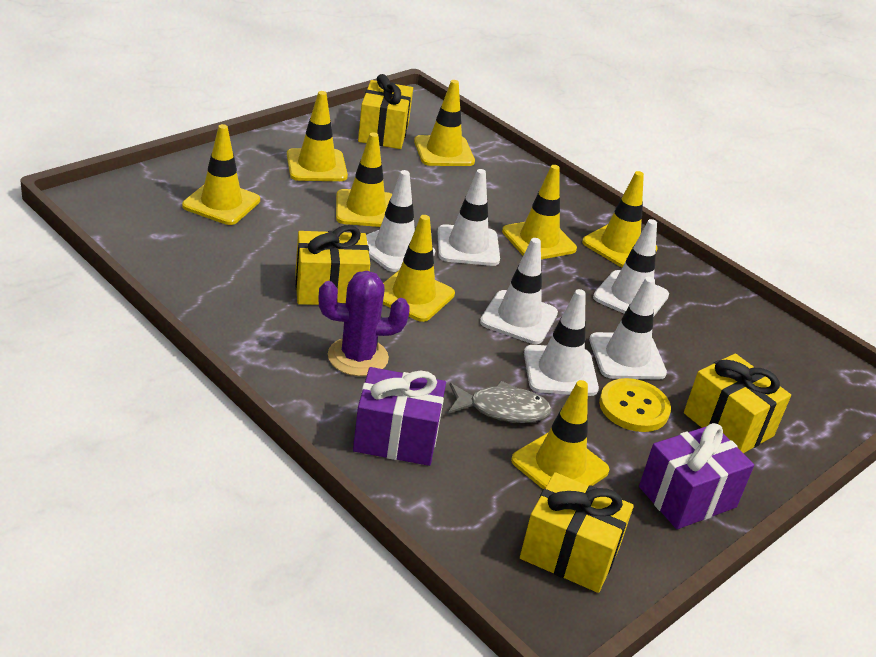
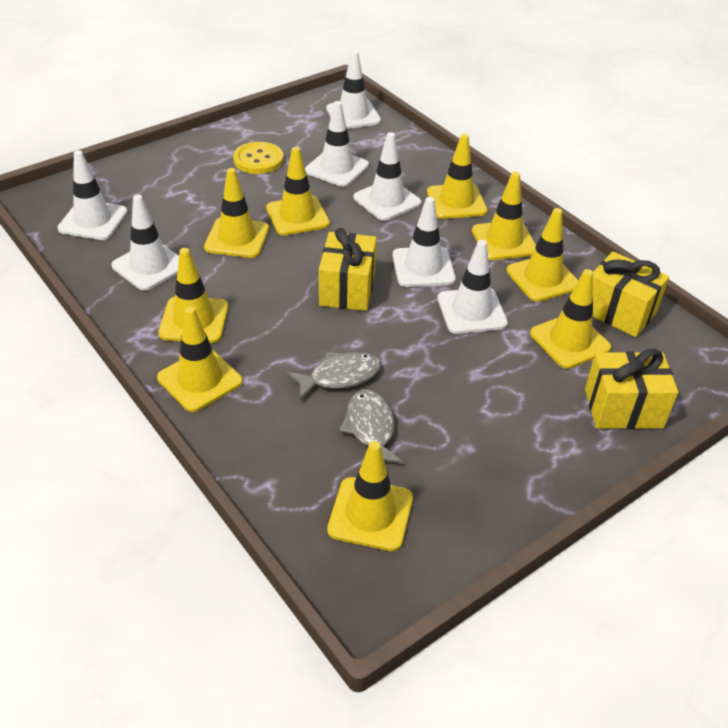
grey fish: 1 -> 2
purple cactus: 1 -> 0
purple gift: 2 -> 0
white traffic cone: 6 -> 7
yellow gift: 4 -> 3
yellow traffic cone: 8 -> 9

